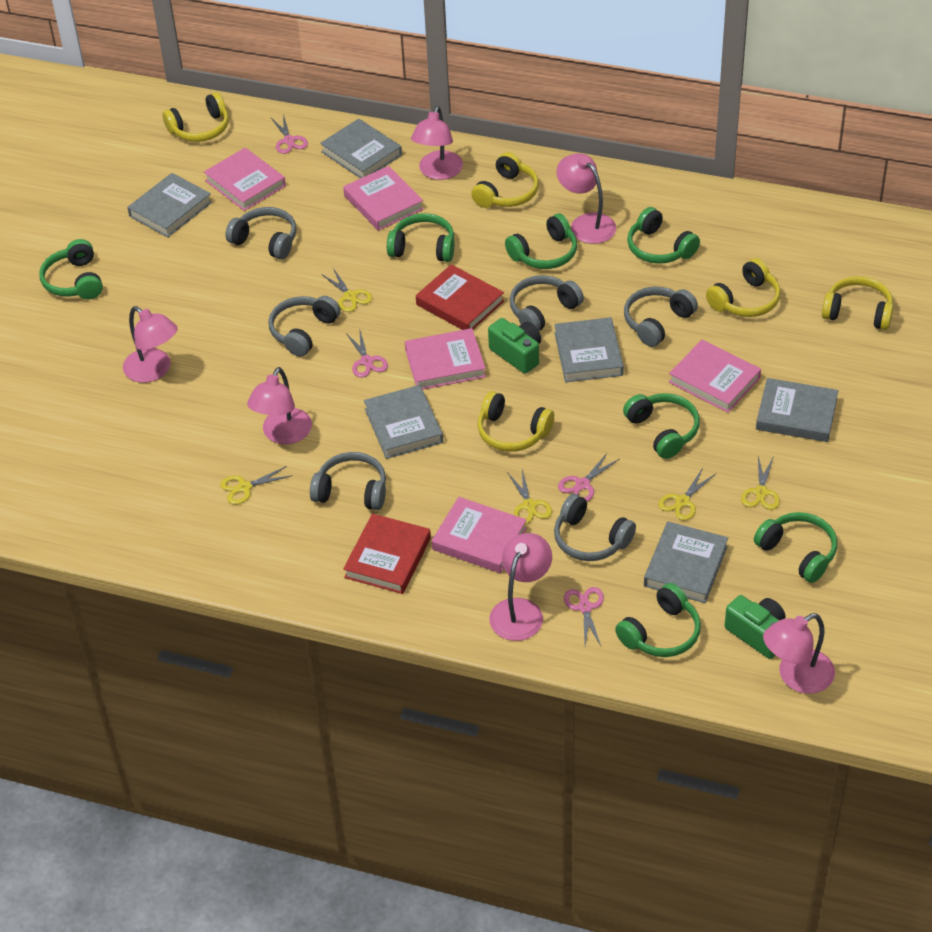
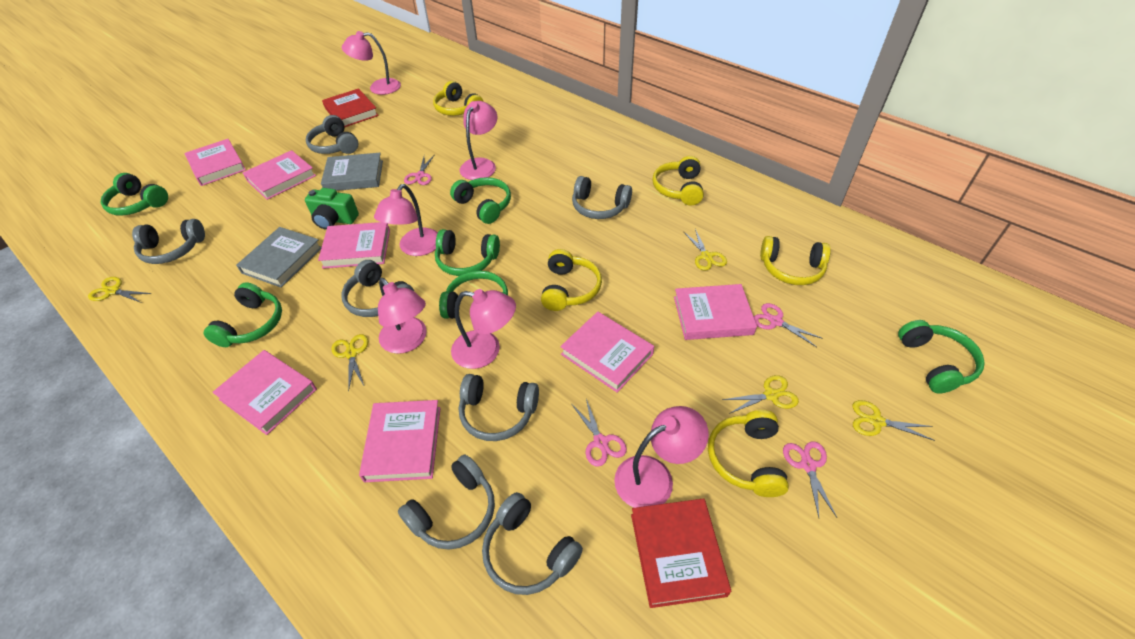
green camera: 2 -> 1
green headphones: 7 -> 6
grey book: 6 -> 2
grey headphones: 6 -> 7
pink book: 5 -> 7

